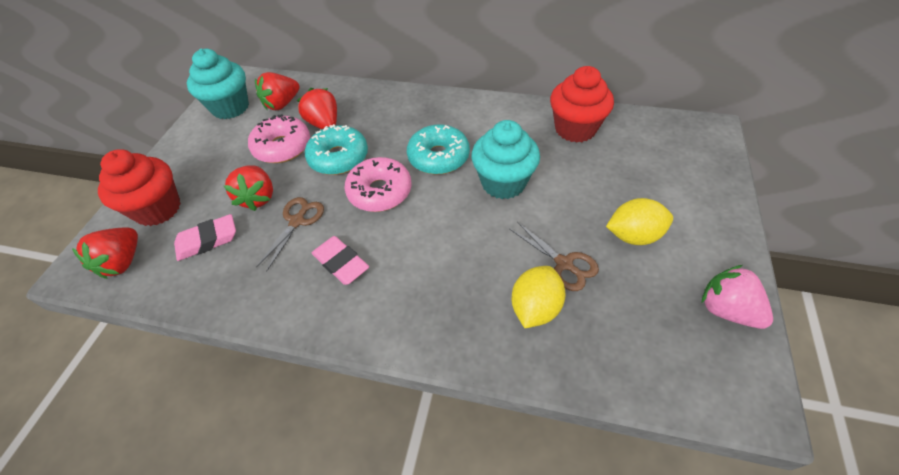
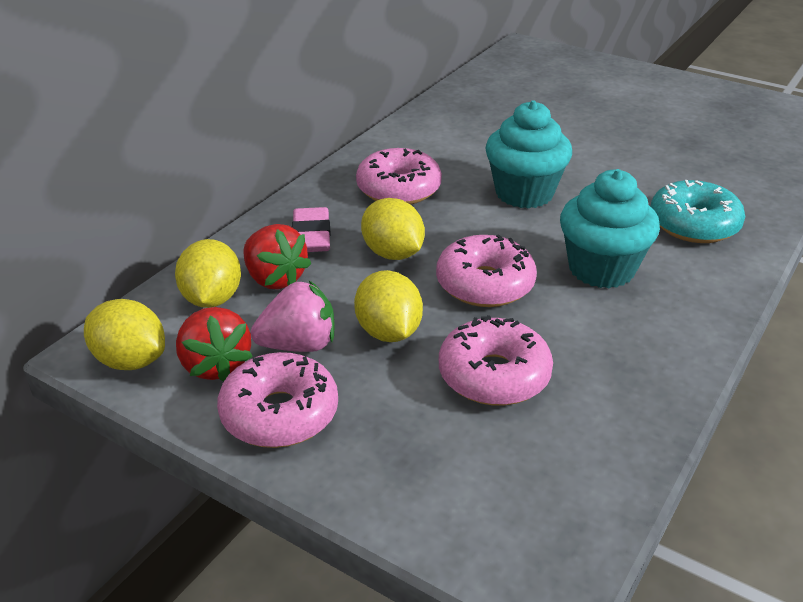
brown scissors: 2 -> 0
pink donut: 2 -> 4
pink eraser: 2 -> 1
red cupcake: 2 -> 0
red strawberry: 4 -> 2
turquoise donut: 2 -> 1
yellow lemon: 2 -> 4

